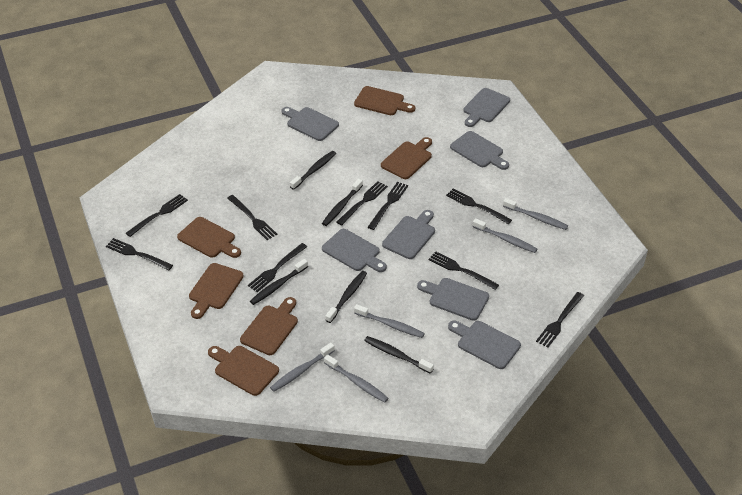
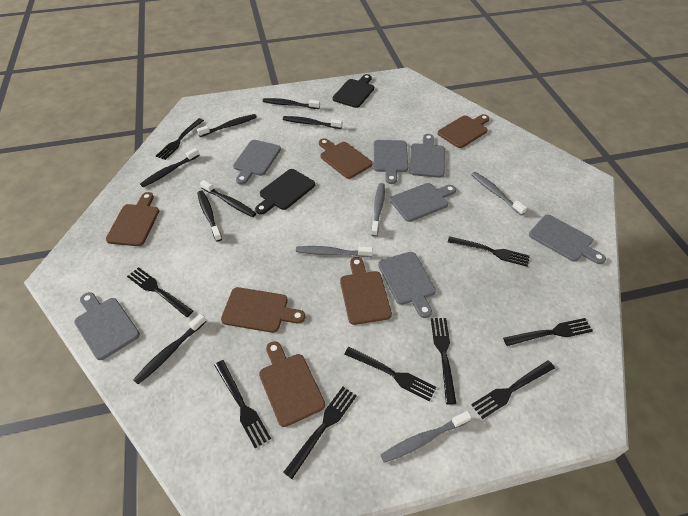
black cutting board: 0 -> 2
black toothbrush: 5 -> 7
grey toothbrush: 5 -> 4

